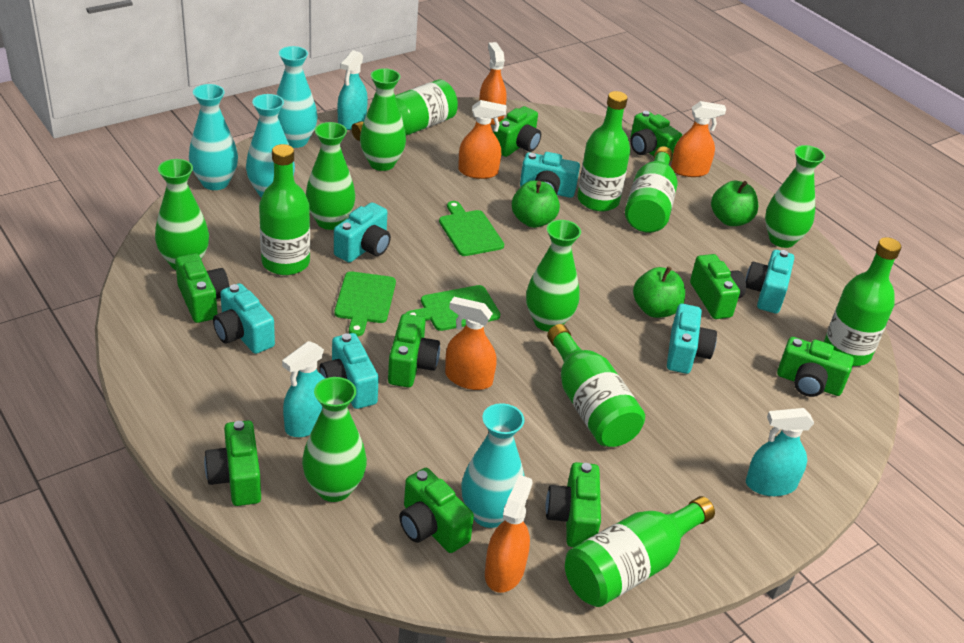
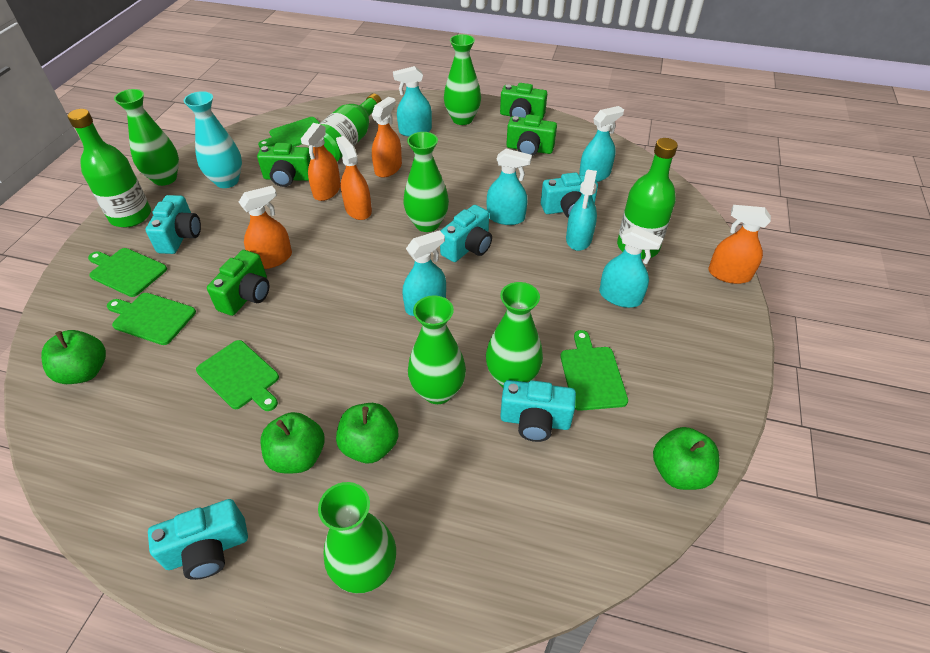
green apple: 3 -> 4
green bottle: 7 -> 3
green camera: 9 -> 4
green cutting board: 3 -> 5
turquoise camera: 6 -> 5
turquoise spray bottle: 3 -> 6
turquoise vase: 4 -> 1

